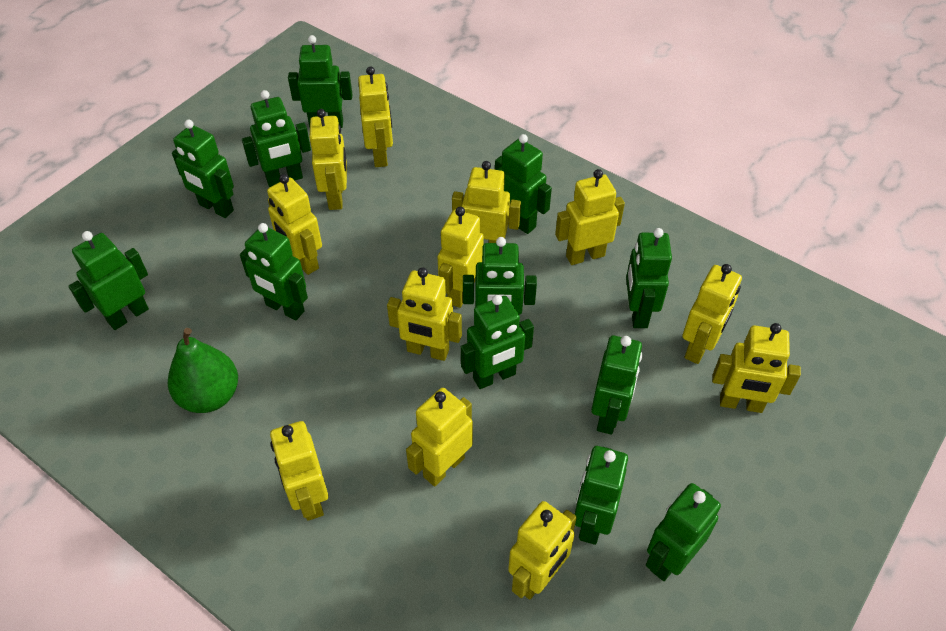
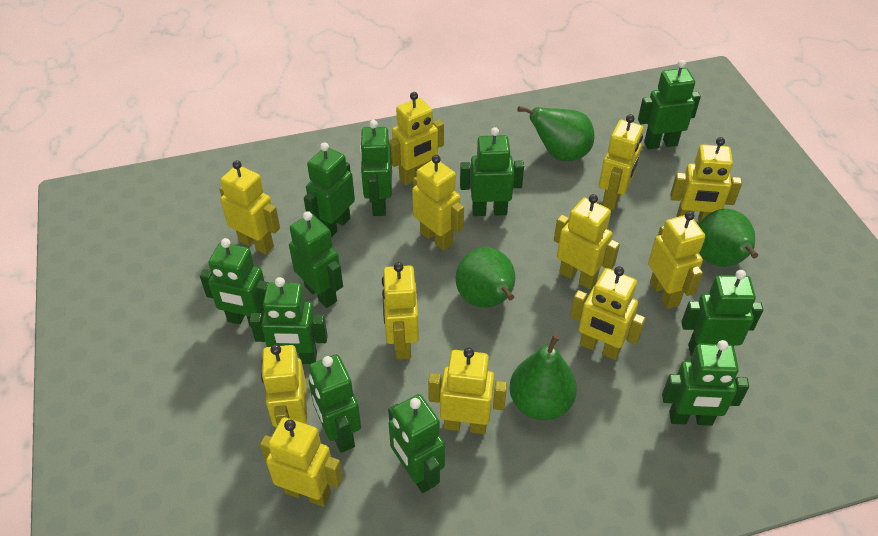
green pear: 1 -> 4
green robot: 12 -> 11

